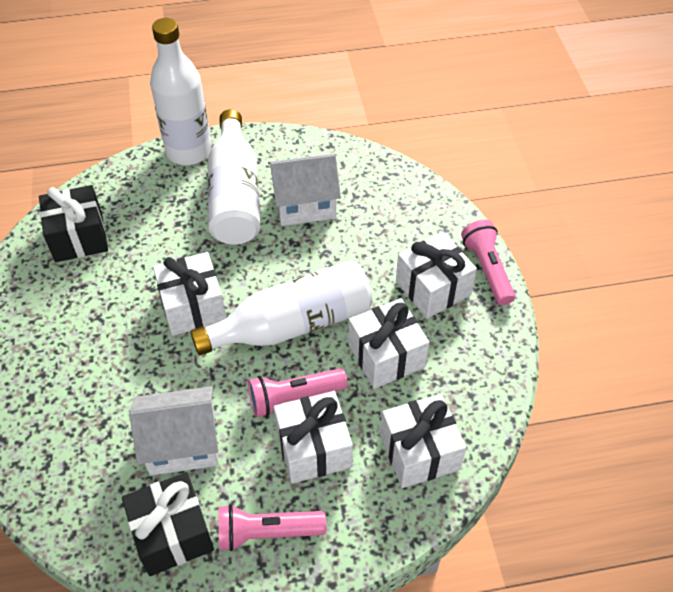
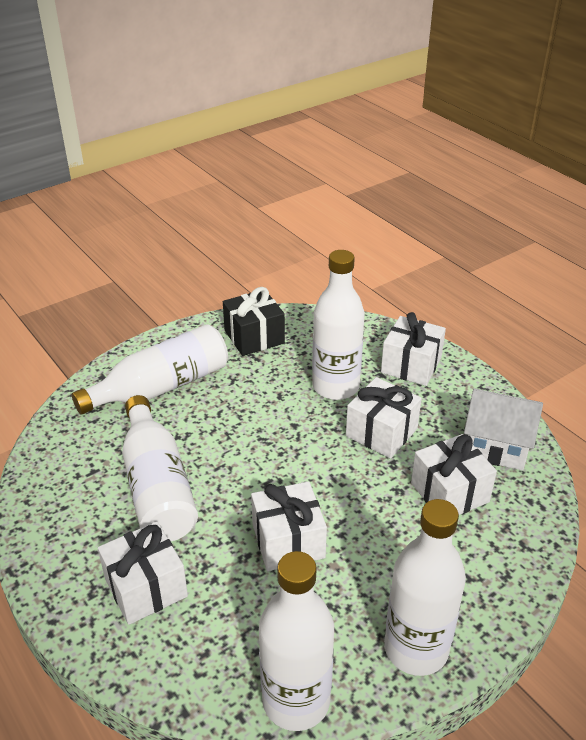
black gift: 2 -> 1
pink flashlight: 3 -> 0
white bottle: 3 -> 5
white house: 2 -> 1

